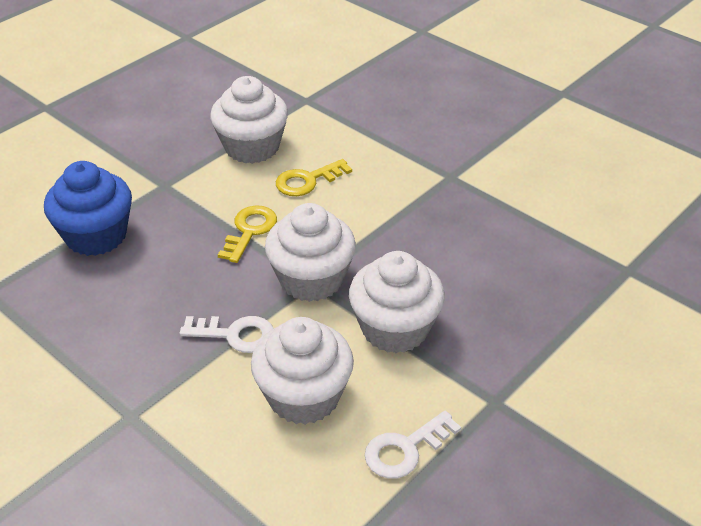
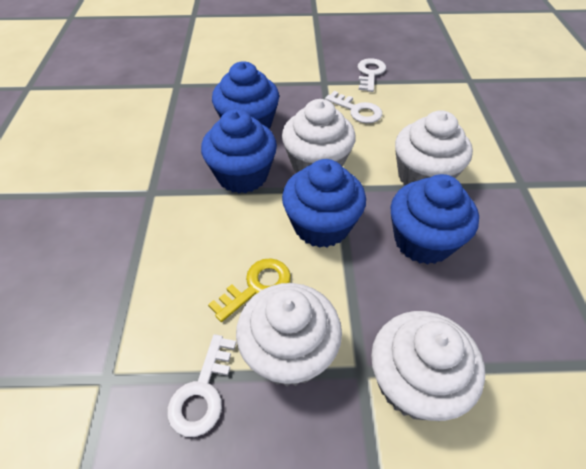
blue cupcake: 1 -> 4
white key: 2 -> 3
yellow key: 2 -> 1

